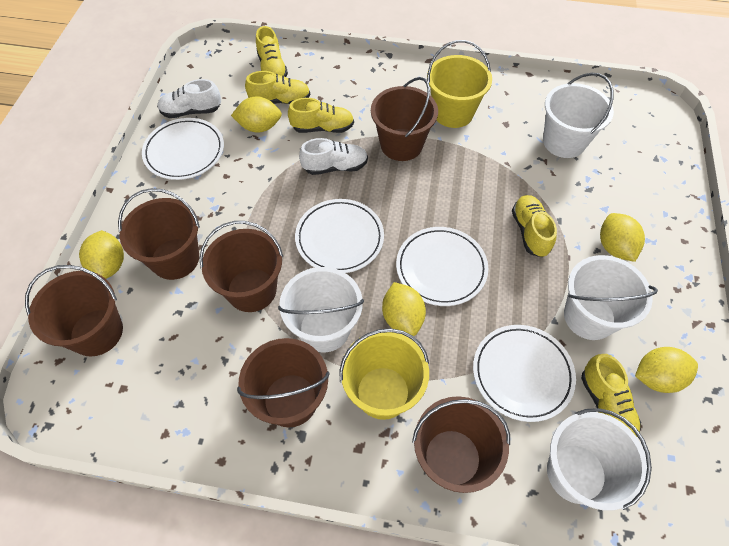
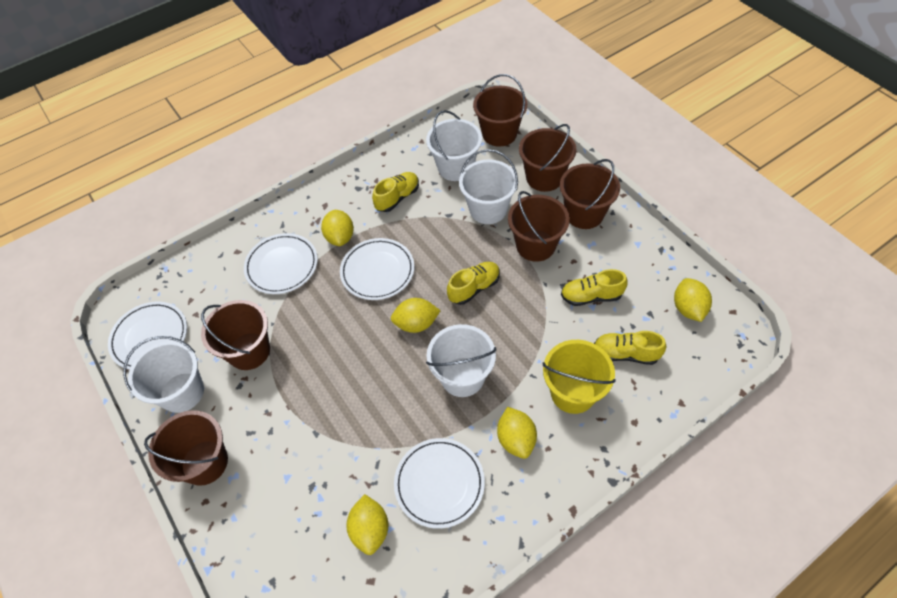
white shoe: 2 -> 0
yellow bucket: 2 -> 1
yellow shoe: 5 -> 4

